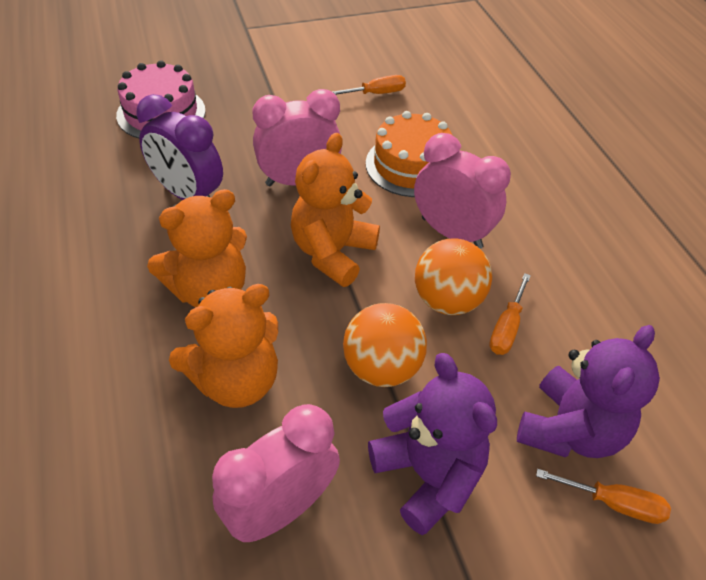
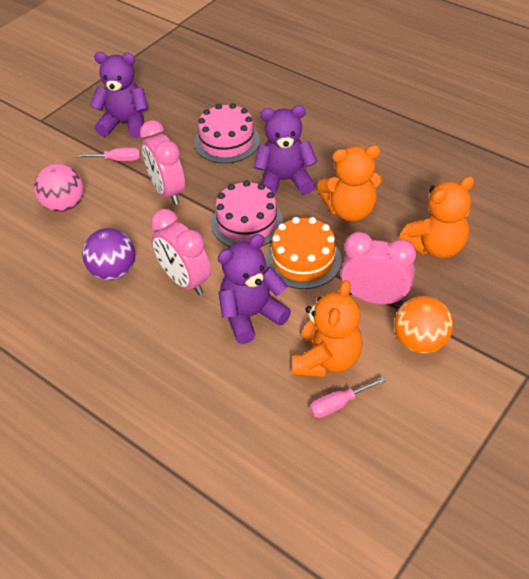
orange ball: 2 -> 1
orange screwdriver: 3 -> 0
pink ball: 0 -> 1
pink cake: 1 -> 2
pink screwdriver: 0 -> 2
purple ball: 0 -> 1
purple clock: 1 -> 0
purple teddy bear: 2 -> 3

